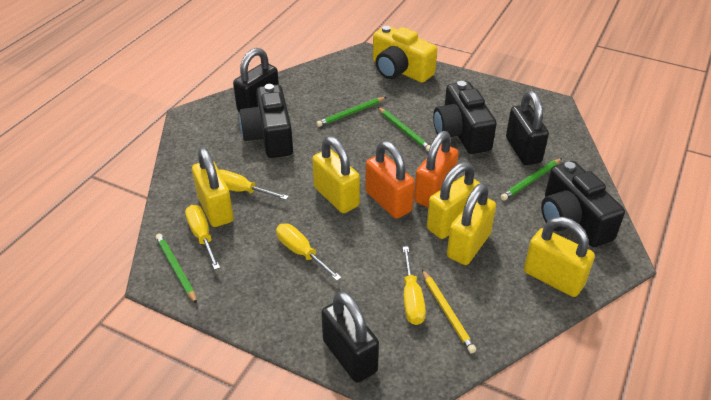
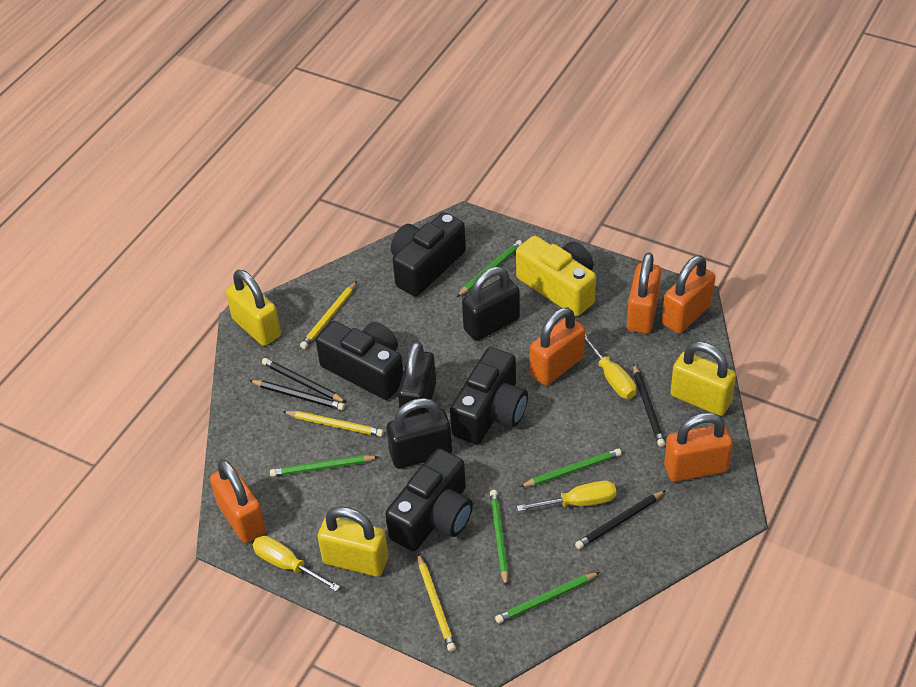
black camera: 3 -> 4
black pencil: 0 -> 4
green pencil: 4 -> 5
orange padlock: 2 -> 5
yellow padlock: 5 -> 3
yellow pencil: 1 -> 3
yellow screwdriver: 4 -> 3

